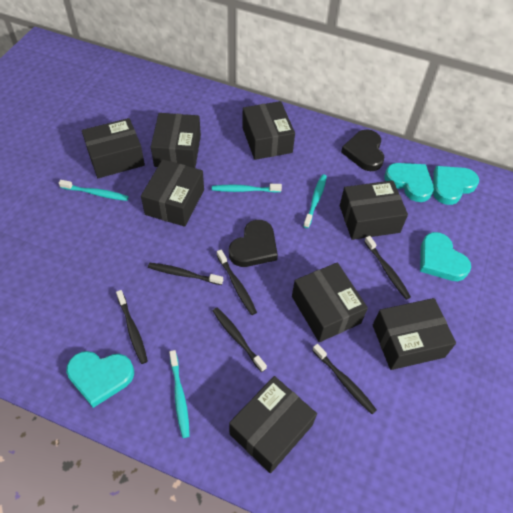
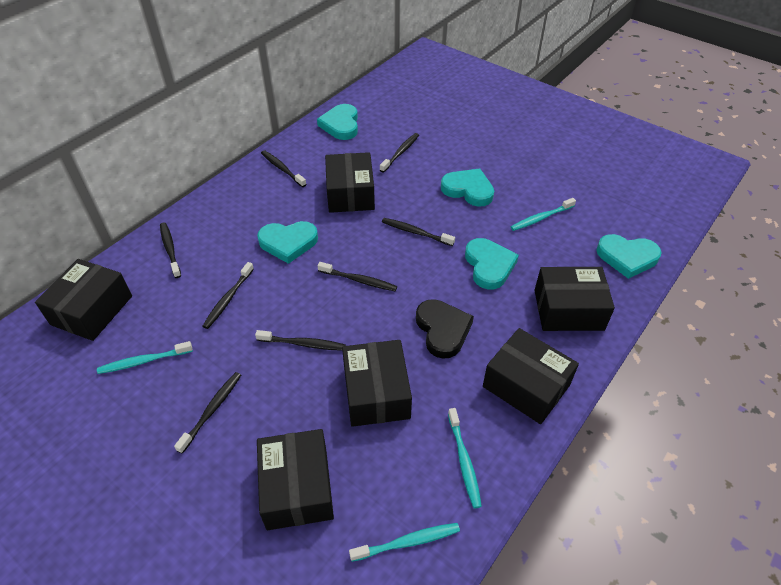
black box: 8 -> 6
black heart: 2 -> 1
black toothbrush: 6 -> 8
turquoise heart: 4 -> 5

